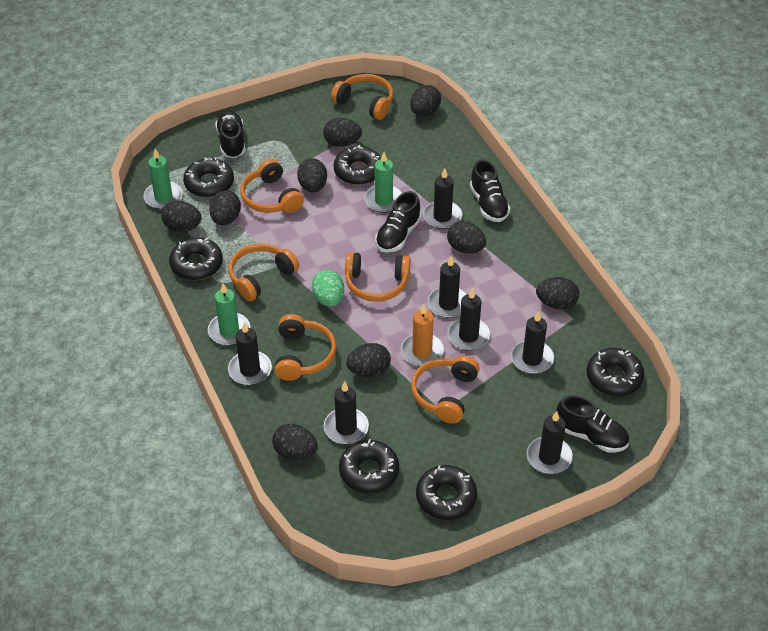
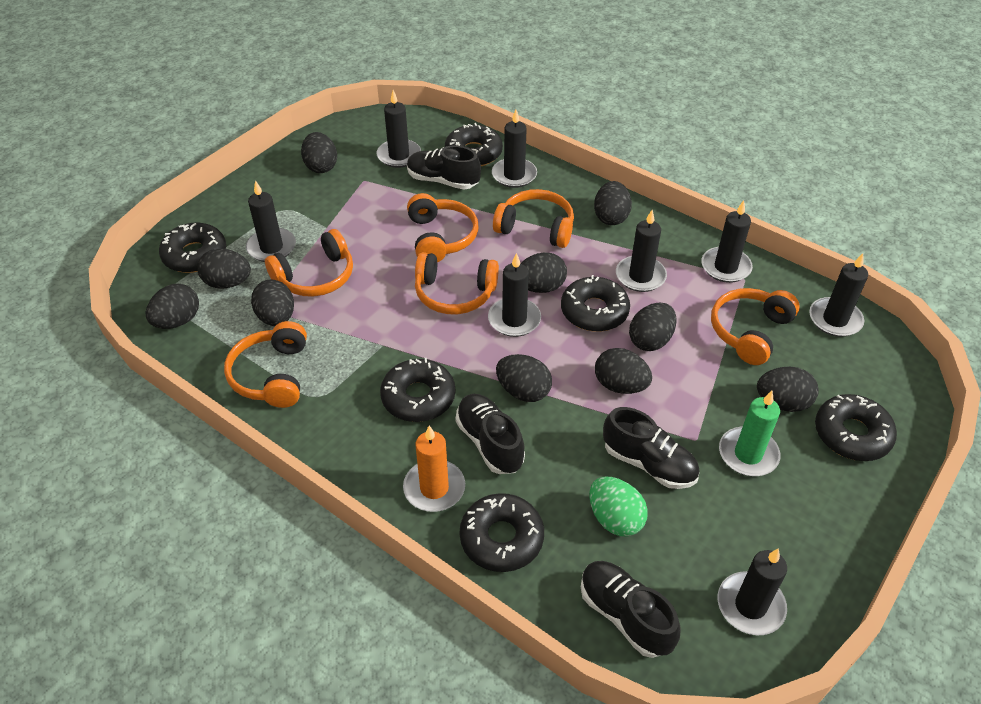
black candle: 7 -> 8
black egg: 9 -> 10
green candle: 3 -> 1

